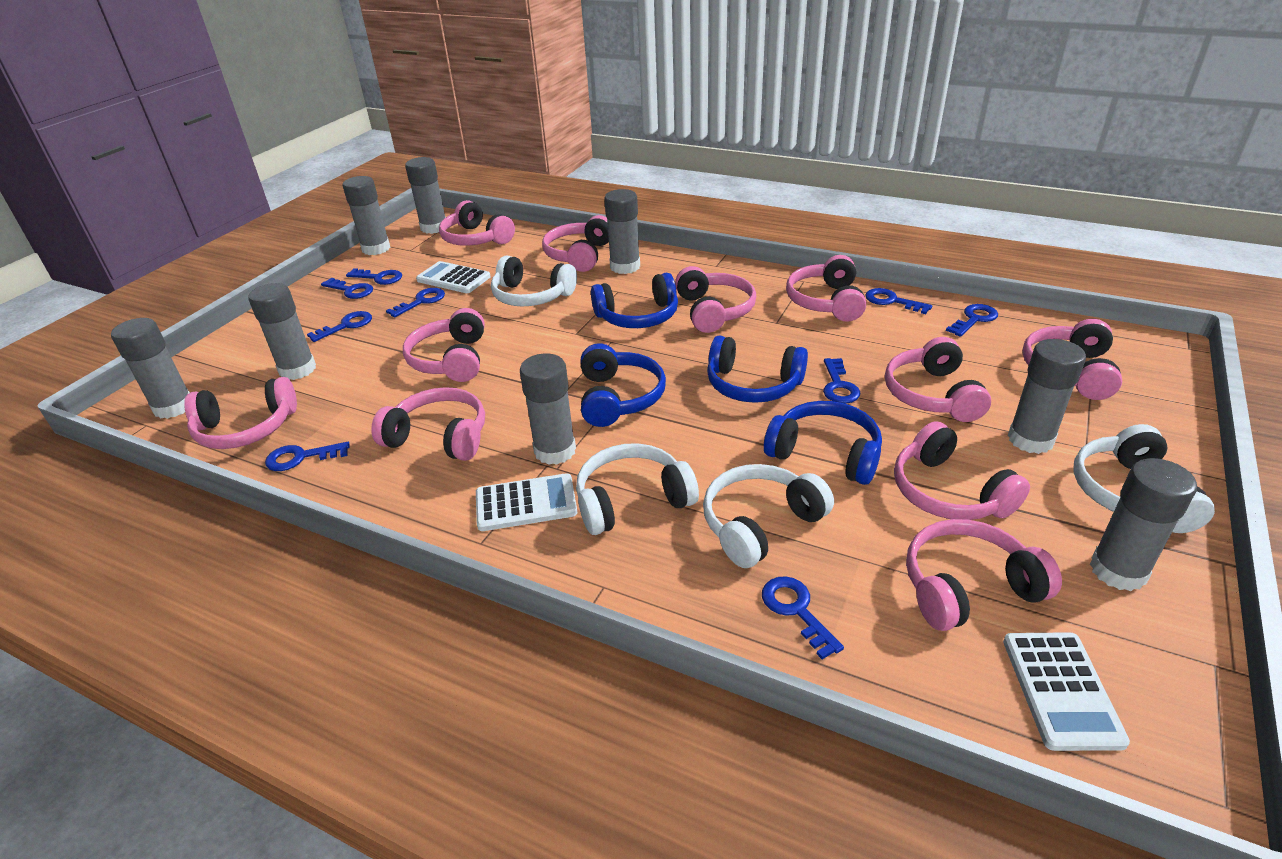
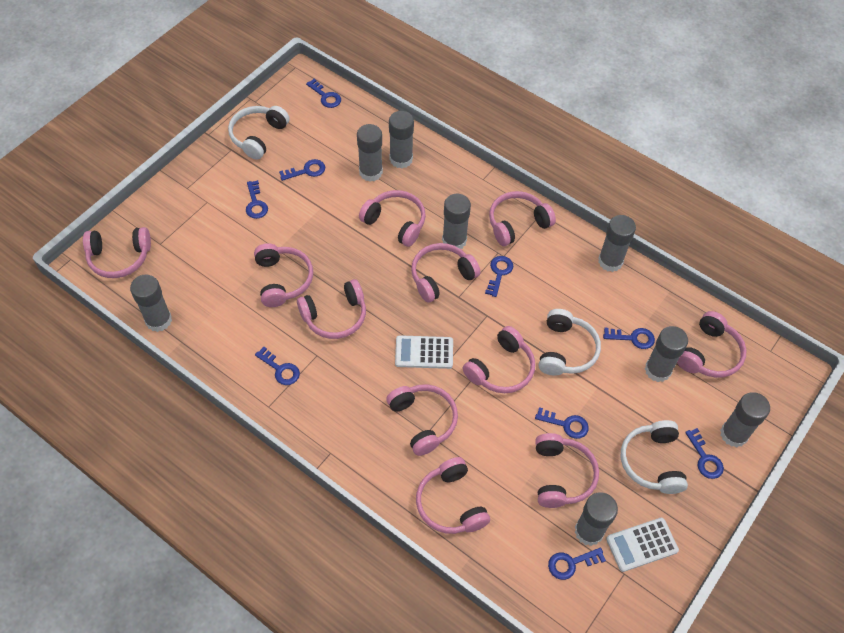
blue headphones: 4 -> 0
white calculator: 3 -> 2
white headphones: 4 -> 3

